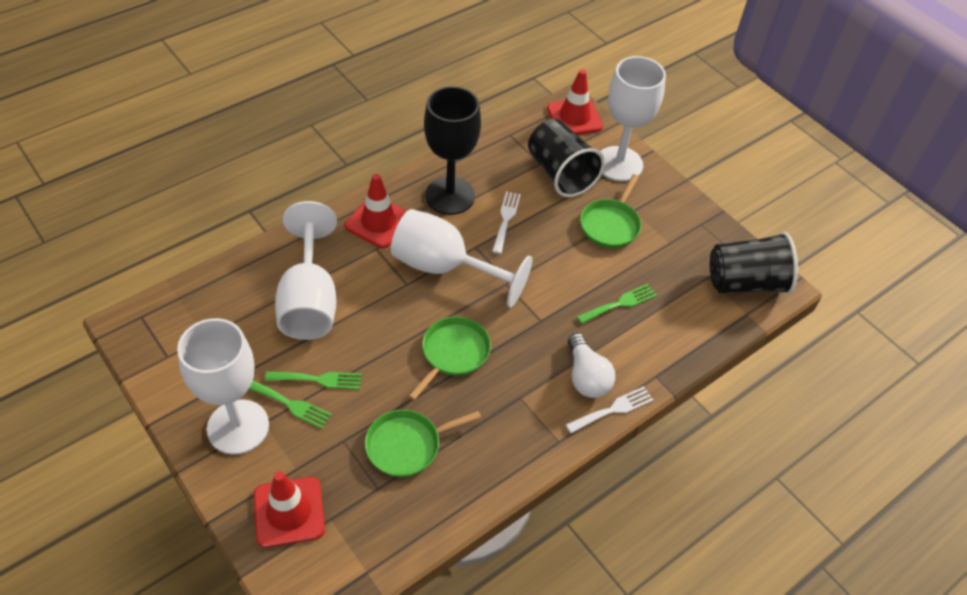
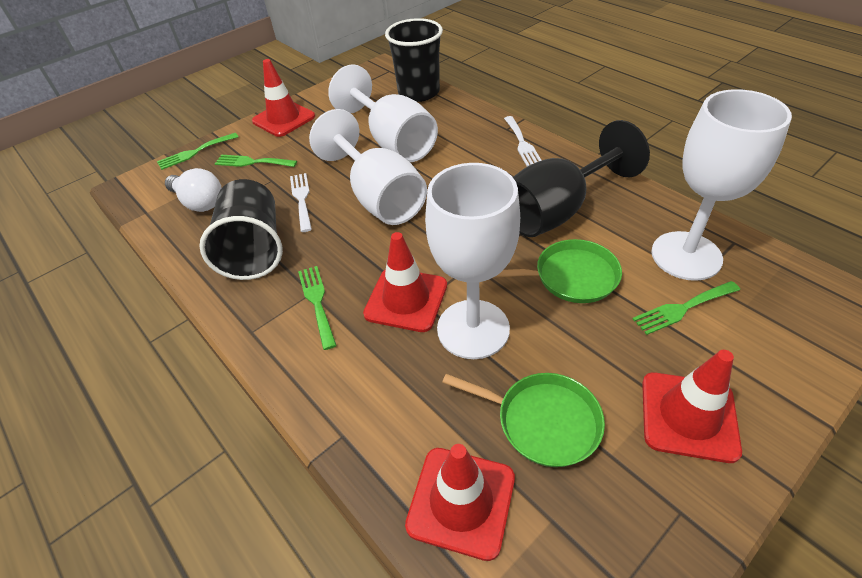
green fork: 3 -> 4
green pan: 3 -> 2
red traffic cone: 3 -> 4

